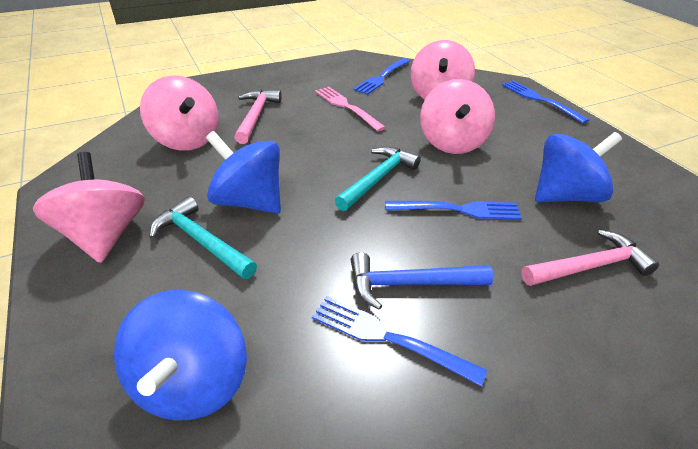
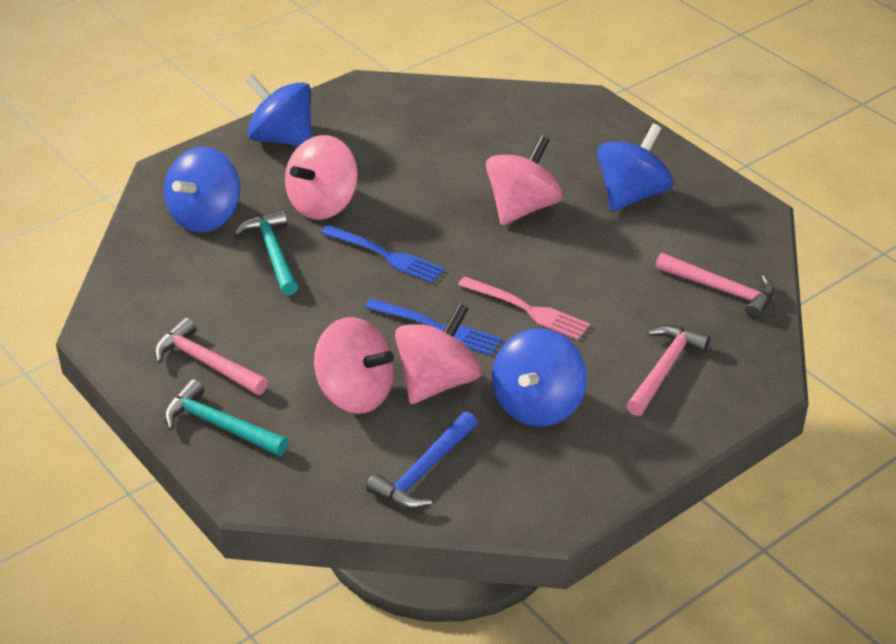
blue fork: 4 -> 2
blue spinning top: 3 -> 4
pink hammer: 2 -> 3

